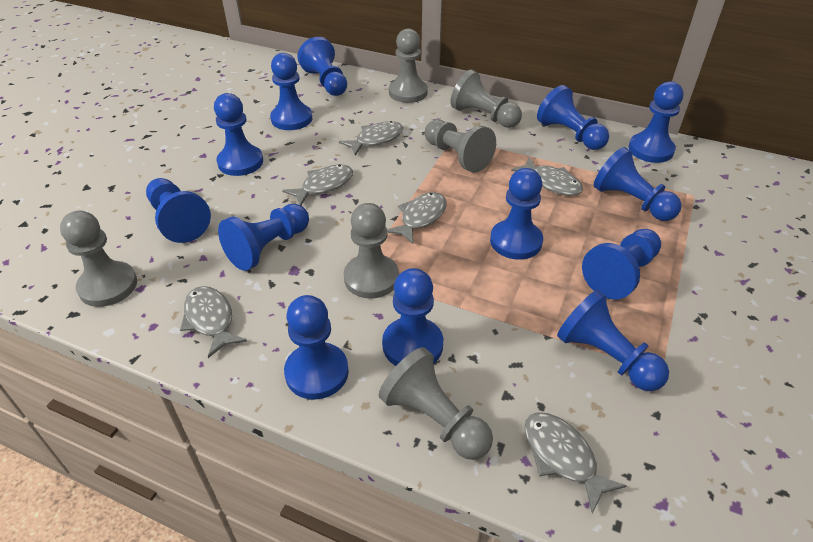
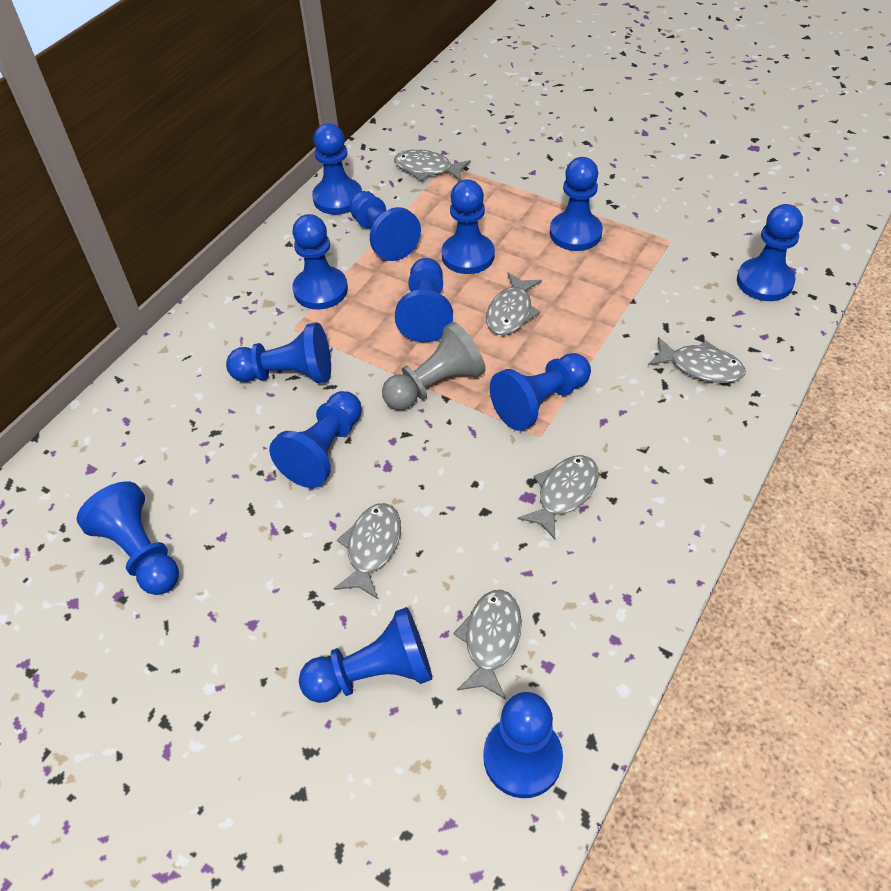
grey pawn: 6 -> 1

